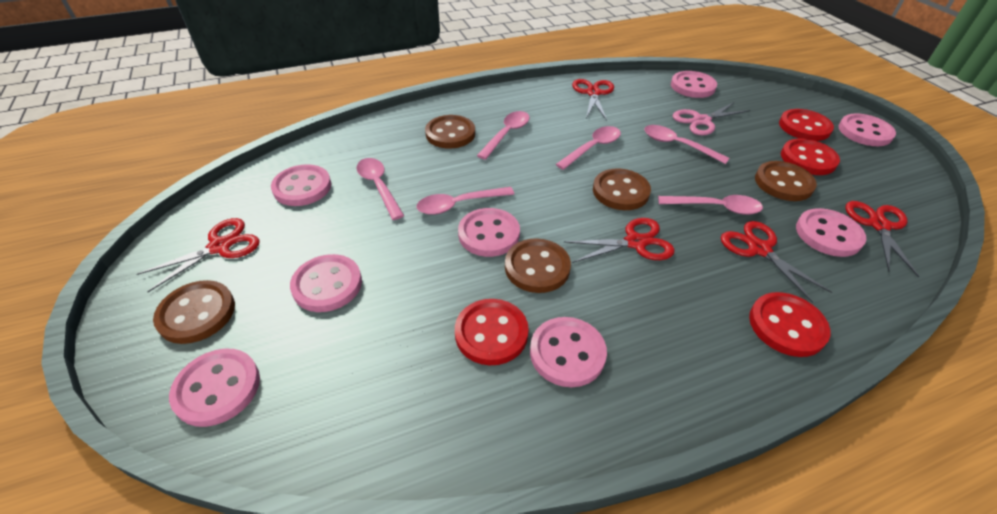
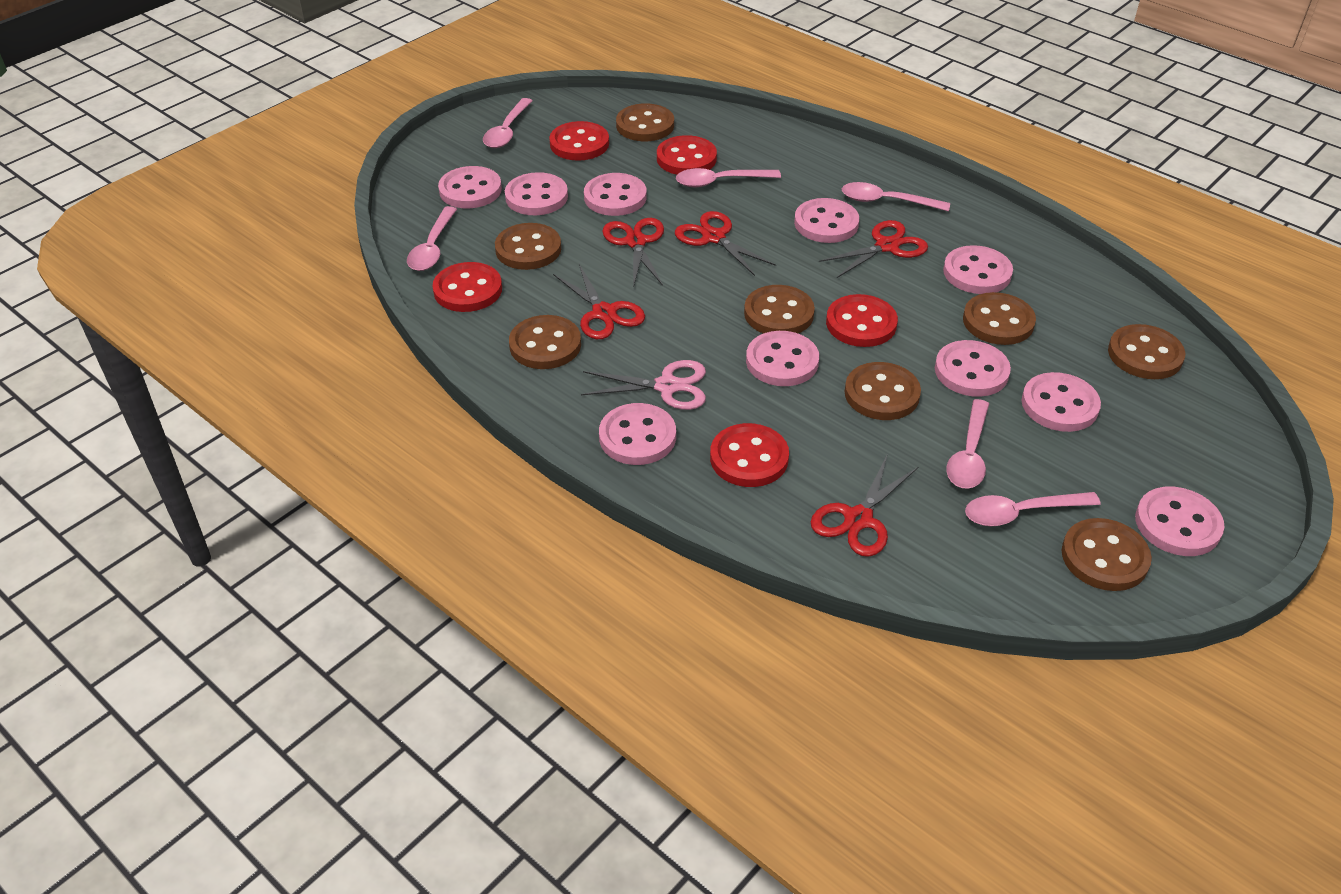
brown button: 5 -> 8
pink button: 8 -> 10
red button: 4 -> 5

